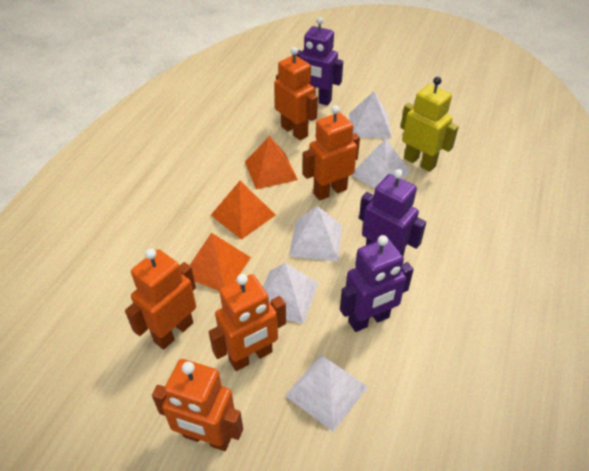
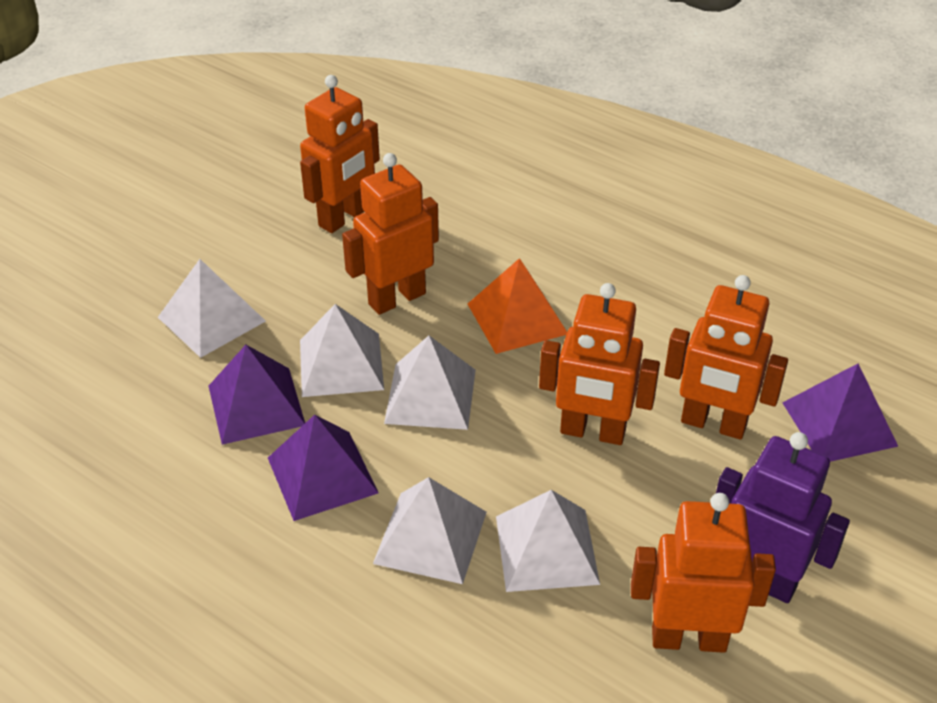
orange pyramid: 3 -> 1
purple pyramid: 0 -> 3
purple robot: 3 -> 1
yellow robot: 1 -> 0

